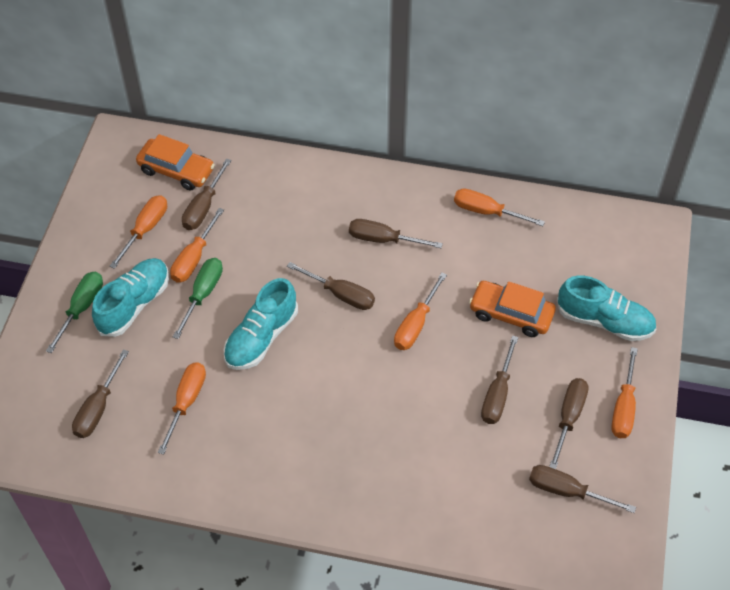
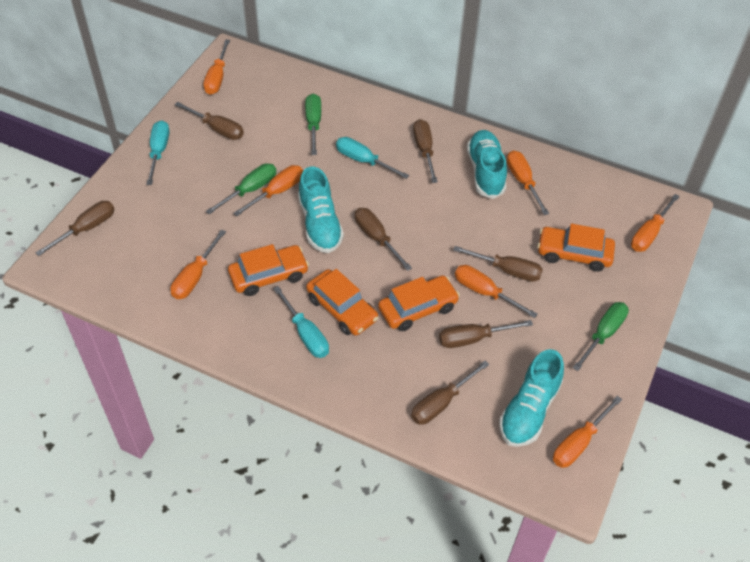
green screwdriver: 2 -> 3
orange car: 2 -> 4
orange screwdriver: 6 -> 7
turquoise screwdriver: 0 -> 3

